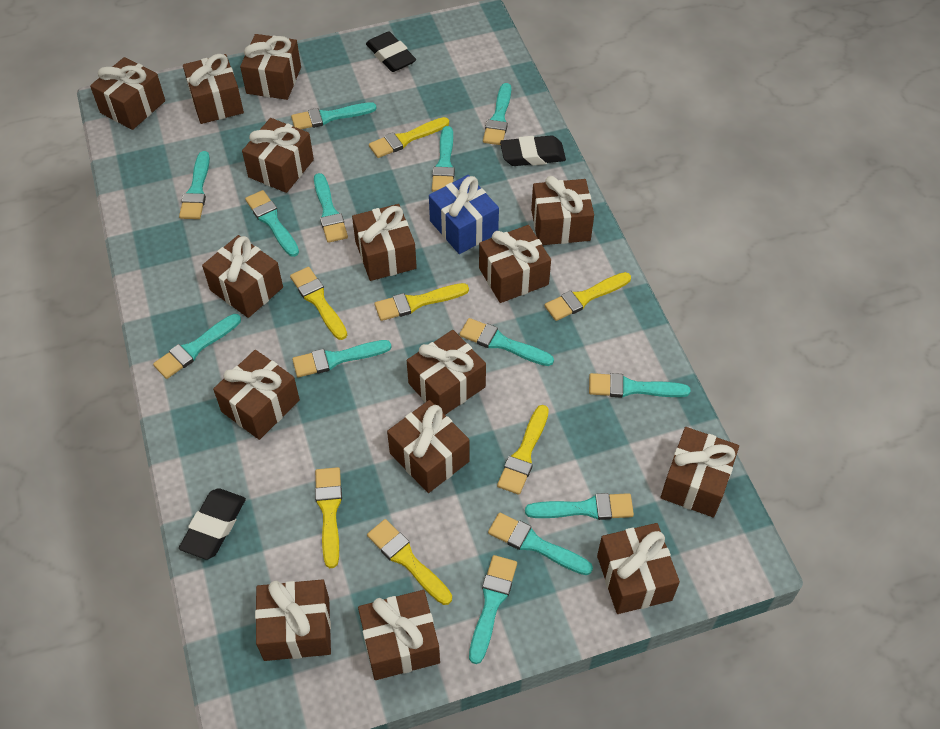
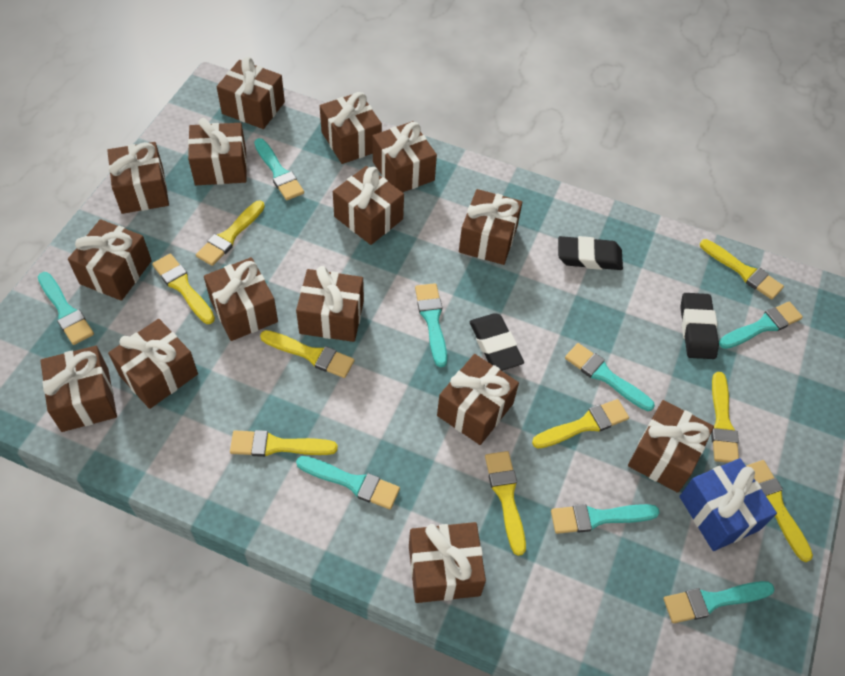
turquoise brush: 13 -> 8
yellow brush: 7 -> 9

